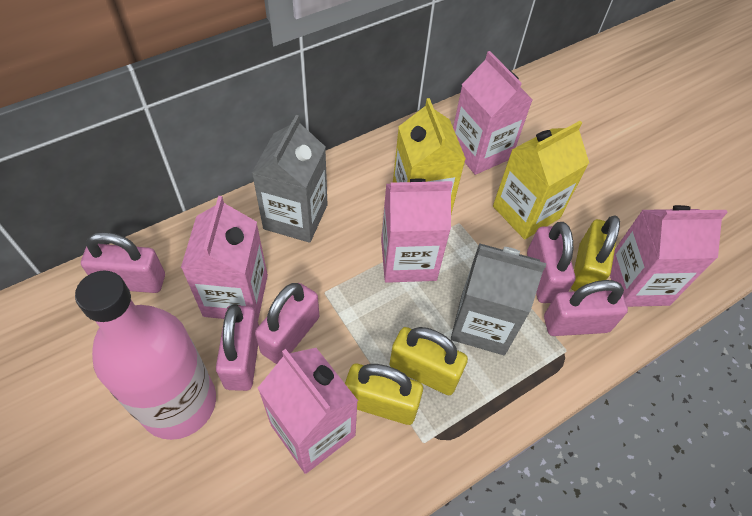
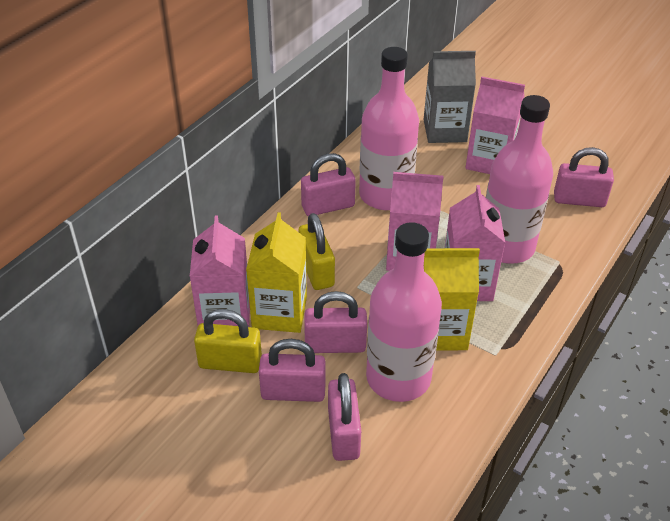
grey carton: 2 -> 1
pink bottle: 1 -> 3
pink carton: 5 -> 4
yellow padlock: 3 -> 2

